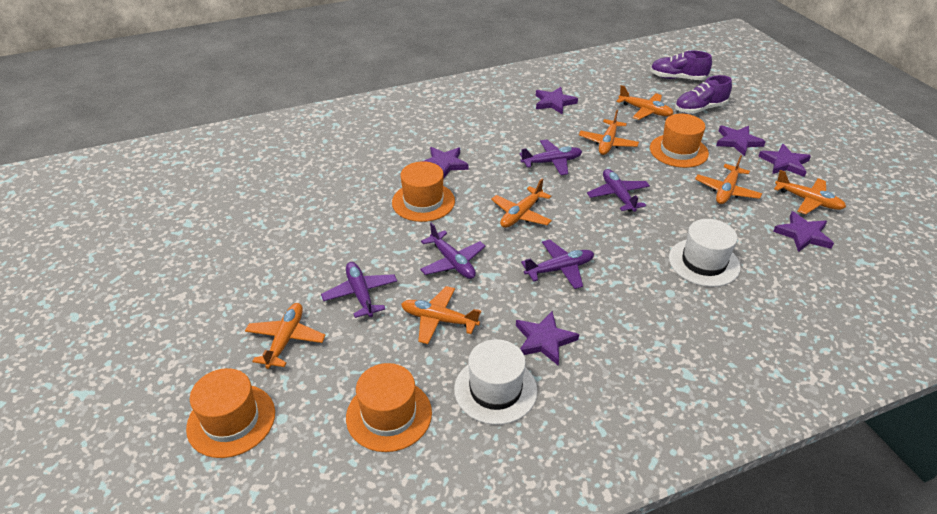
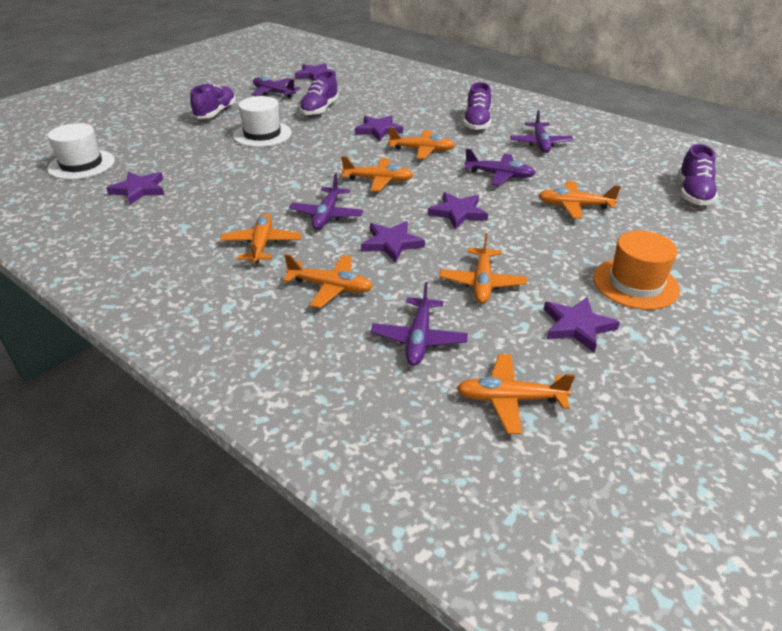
orange hat: 4 -> 1
purple shoe: 2 -> 4

